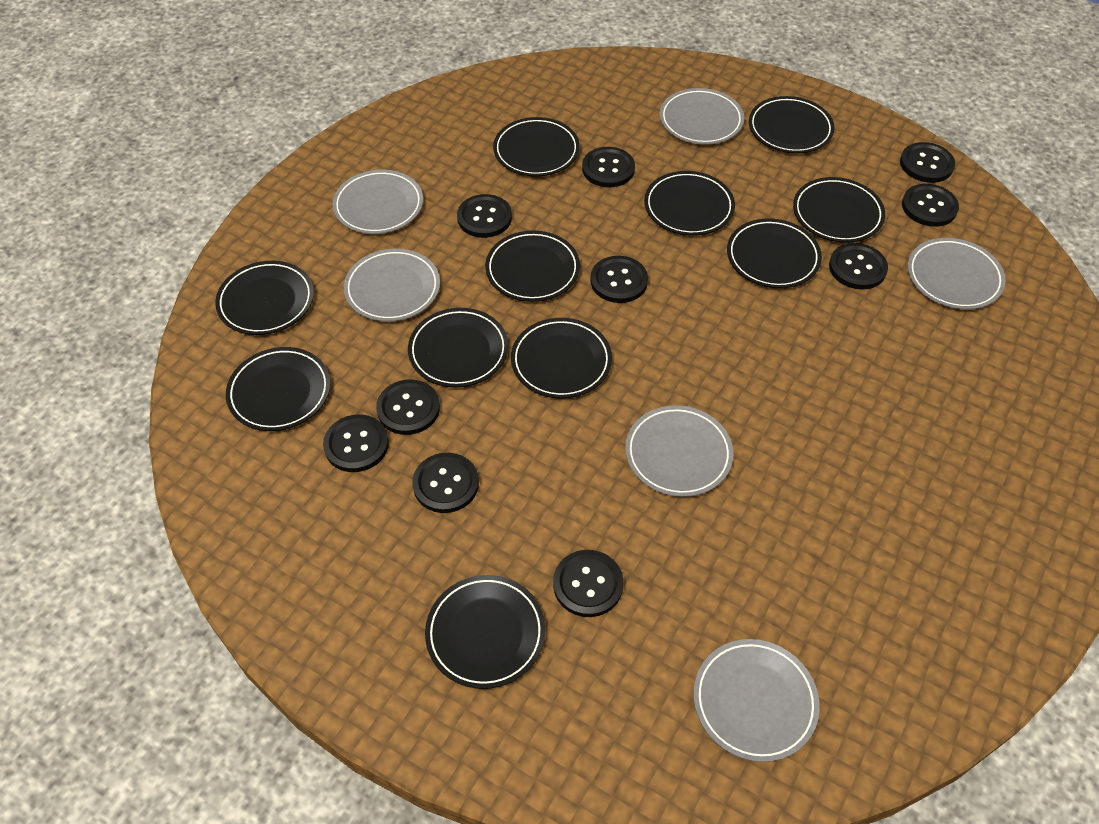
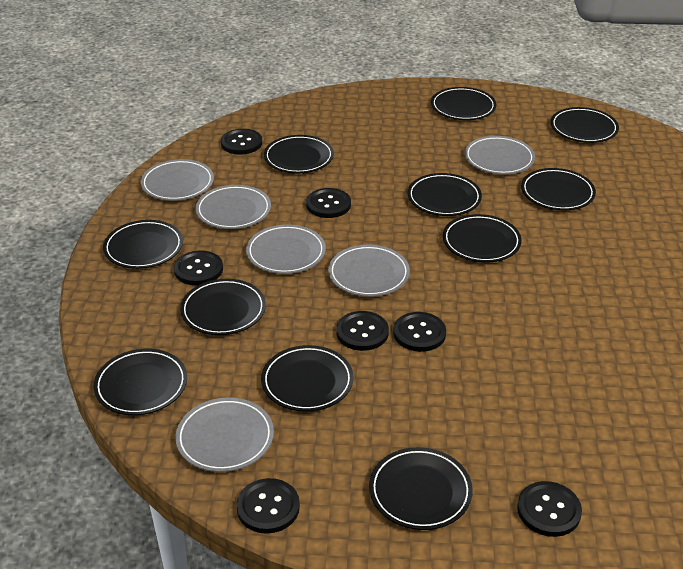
black button: 10 -> 7

